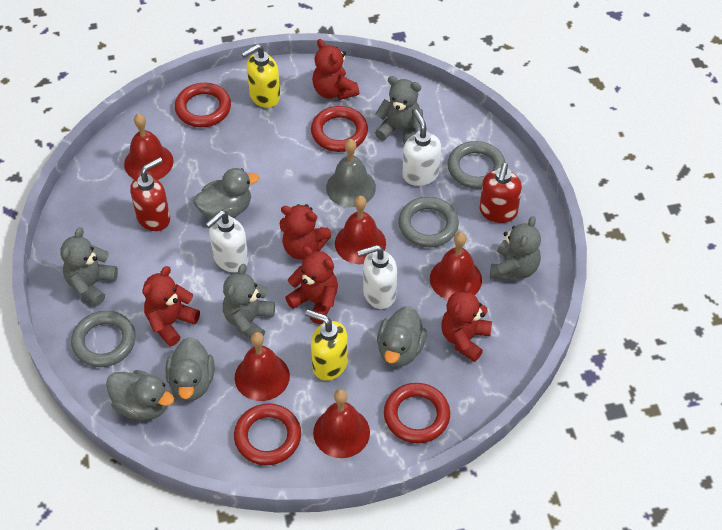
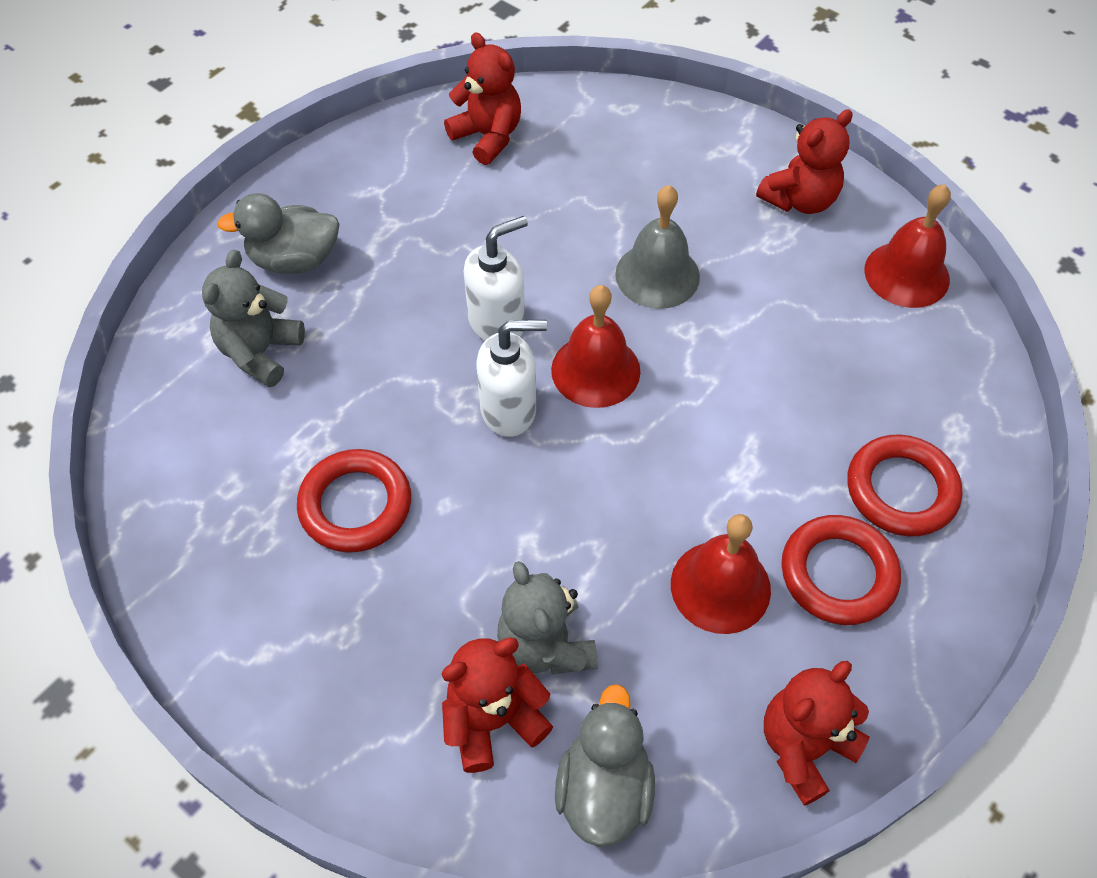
grey duck: 4 -> 2
grey ring: 3 -> 0
grey teddy bear: 4 -> 2
red bell: 5 -> 3
red ring: 4 -> 3
red soap dispenser: 2 -> 0
red teddy bear: 5 -> 4
white soap dispenser: 3 -> 2
yellow soap dispenser: 2 -> 0

